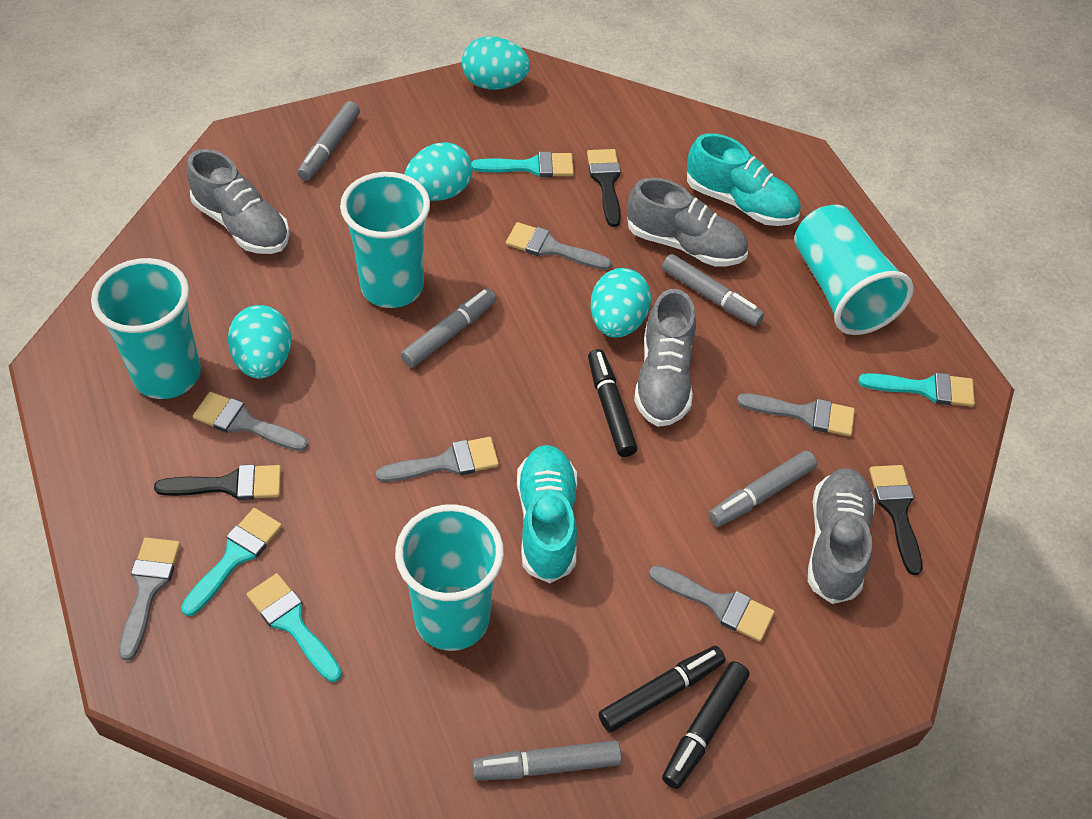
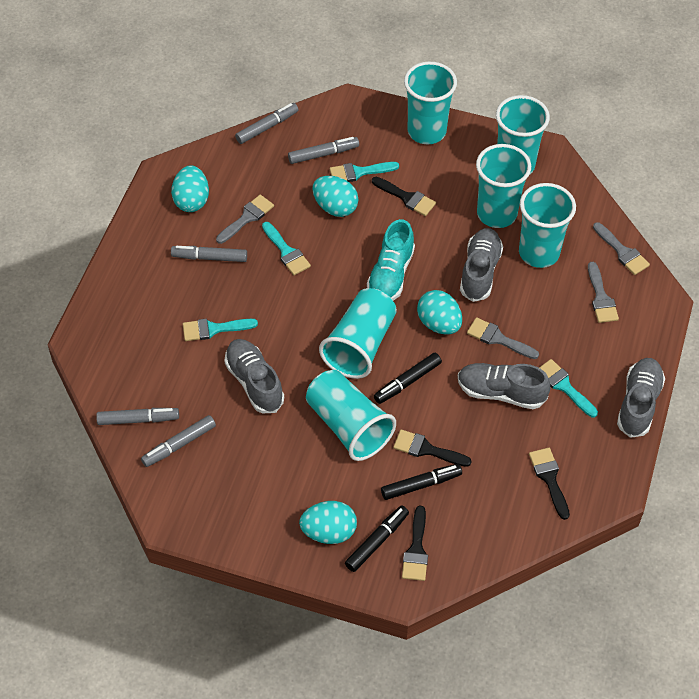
black brush: 3 -> 4
grey brush: 6 -> 4
turquoise cup: 4 -> 6
turquoise shoe: 2 -> 1

